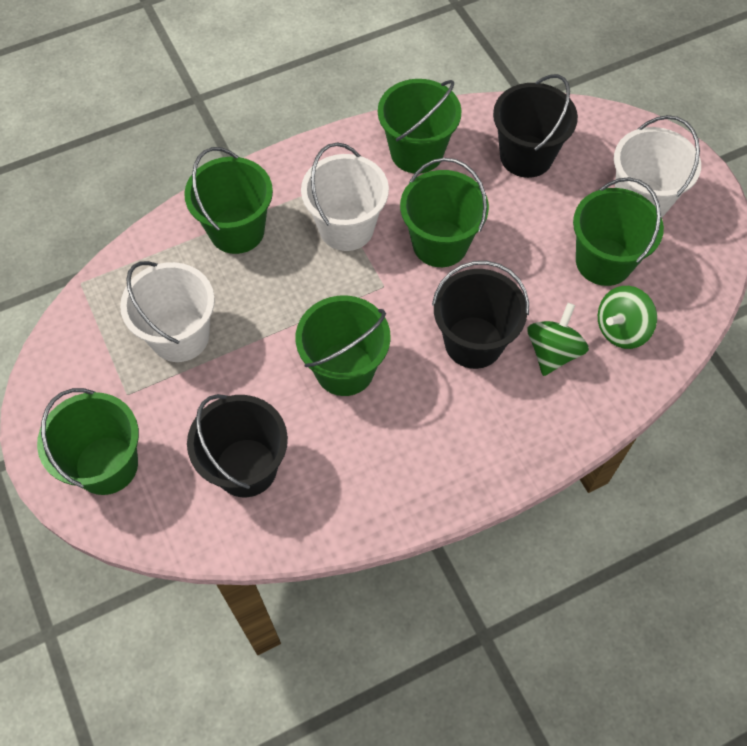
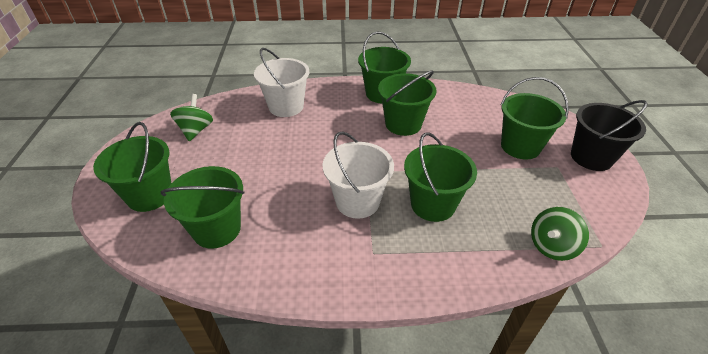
black bucket: 3 -> 1
white bucket: 3 -> 2

